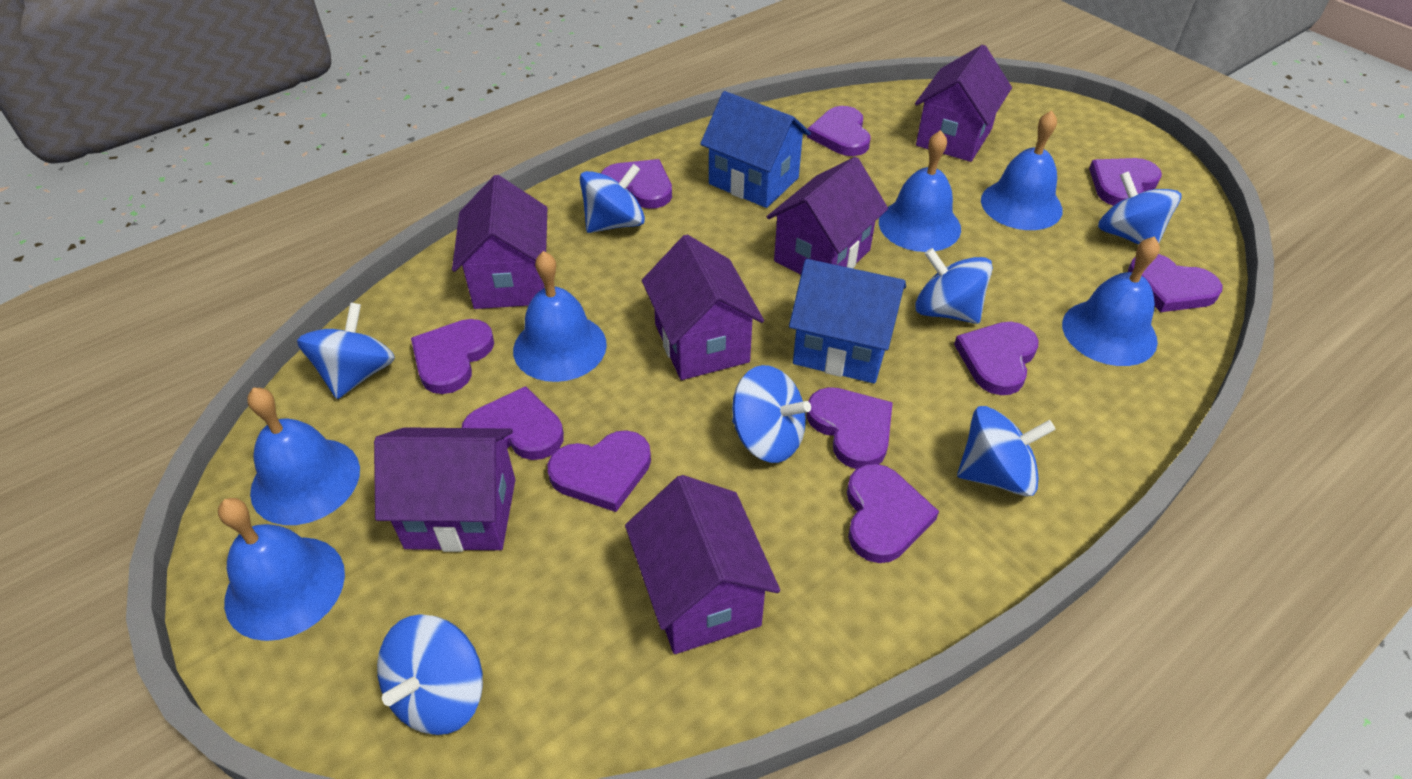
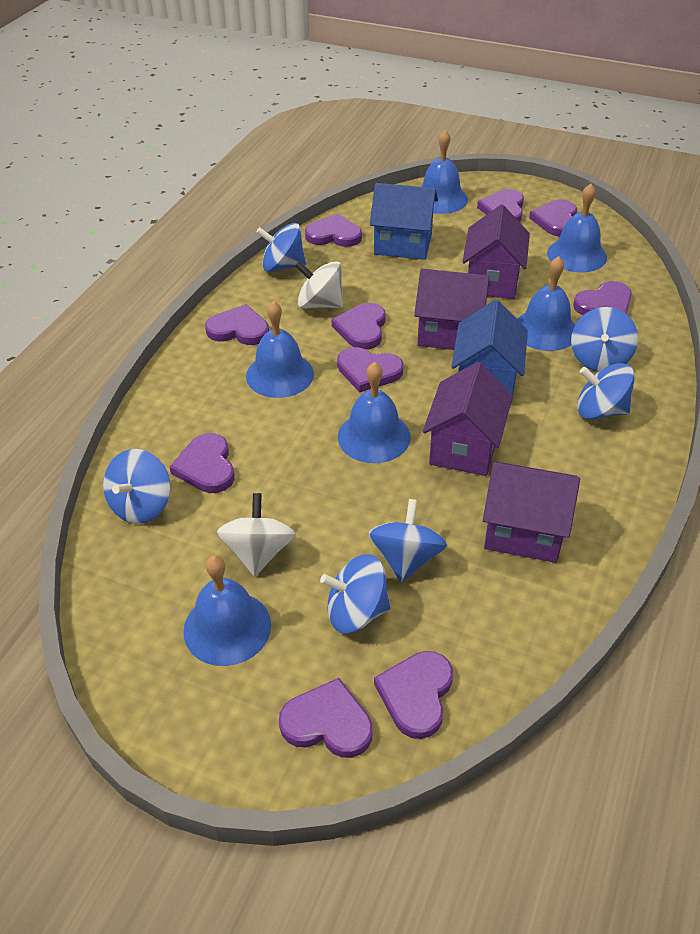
blue spinning top: 7 -> 6
purple house: 6 -> 4
white spinning top: 0 -> 2

